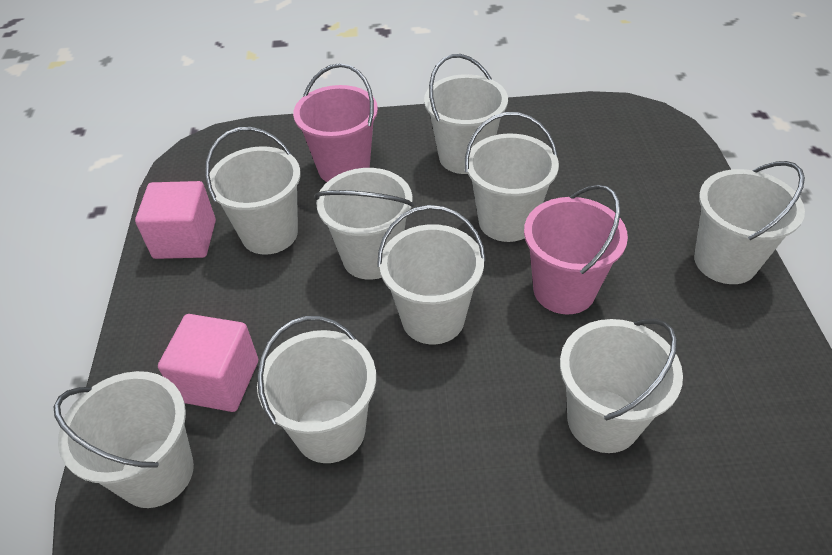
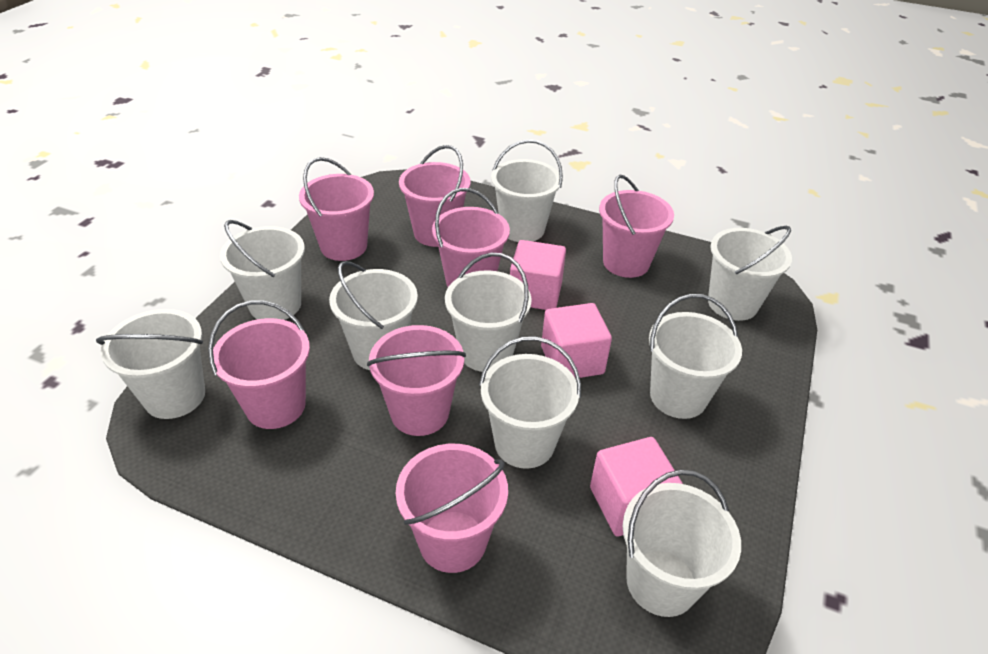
pink bucket: 2 -> 7
pink cube: 2 -> 3

